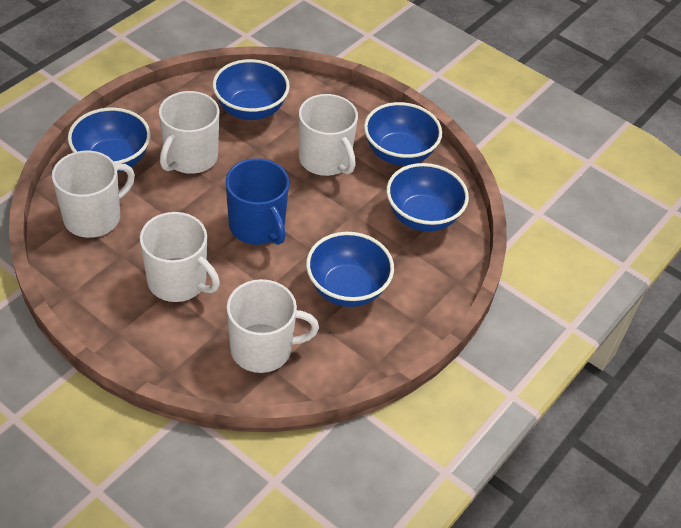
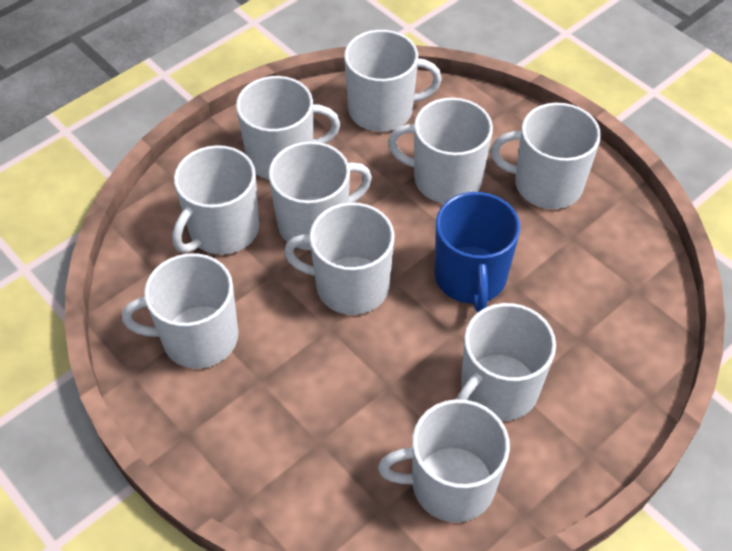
blue bowl: 5 -> 0
white mug: 5 -> 10

